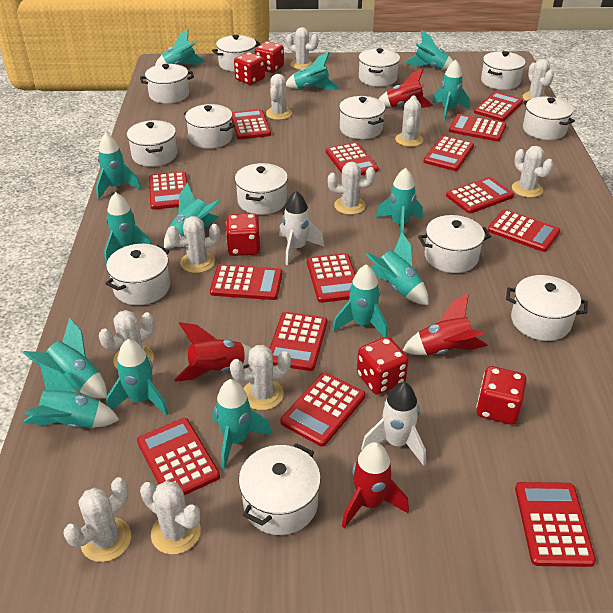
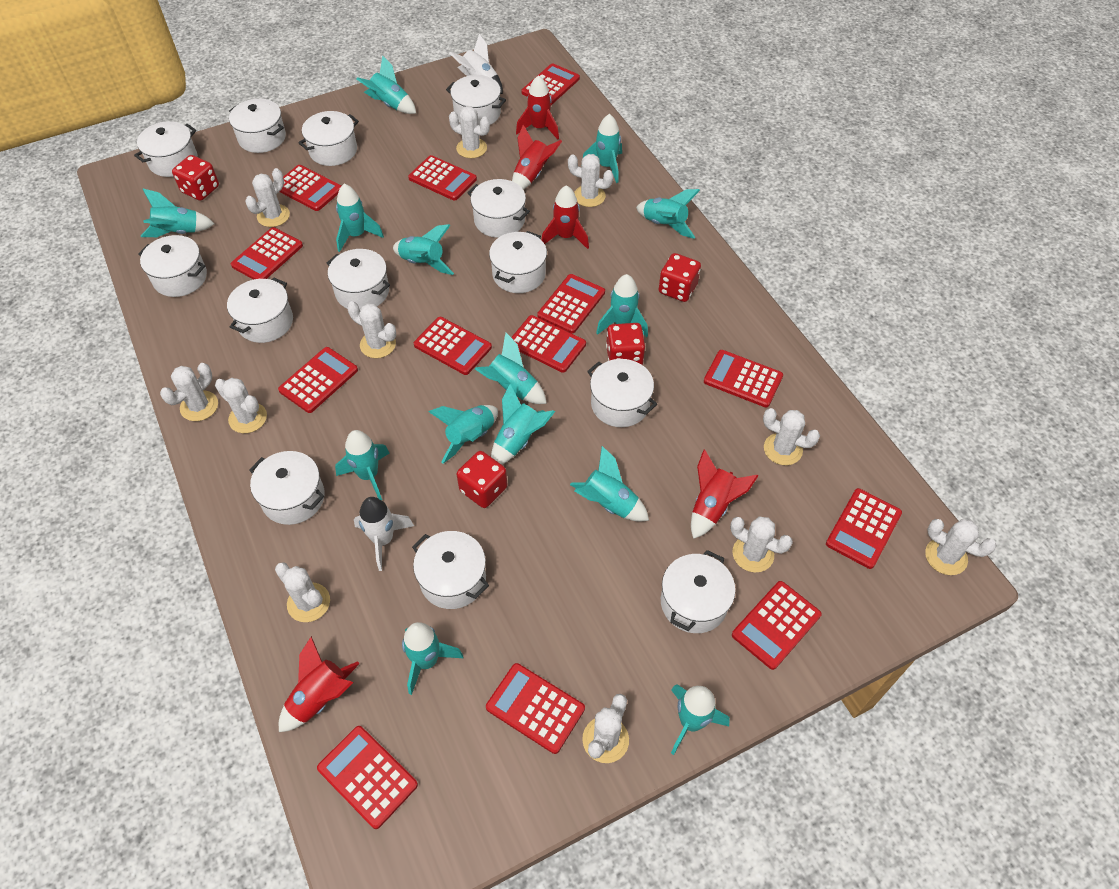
red calculator: 14 -> 13
red dice: 5 -> 4
red rocket: 4 -> 5

